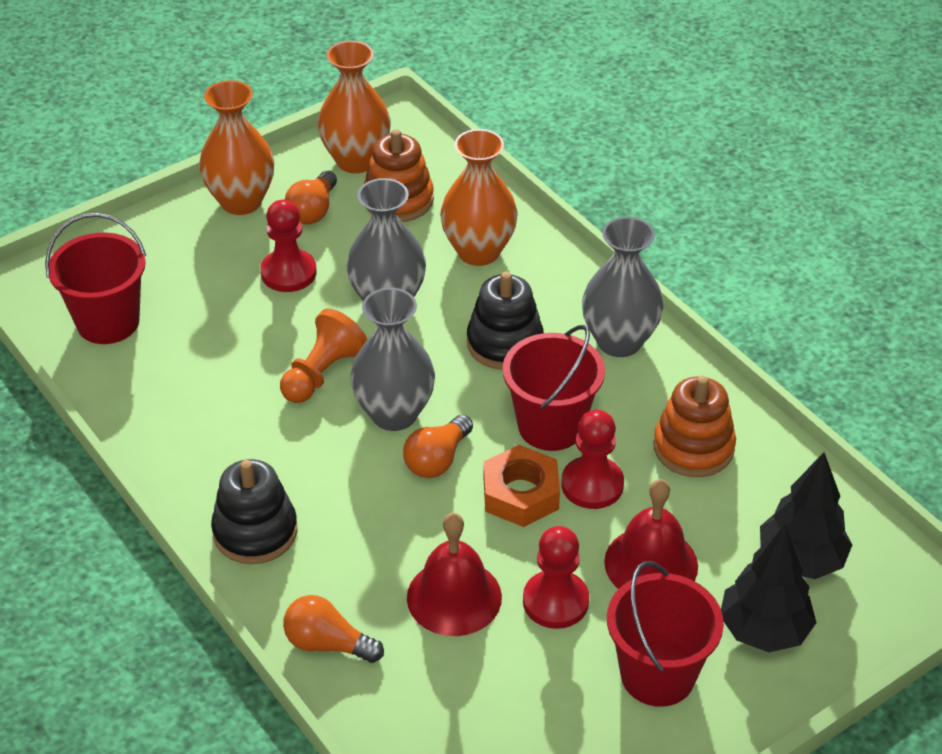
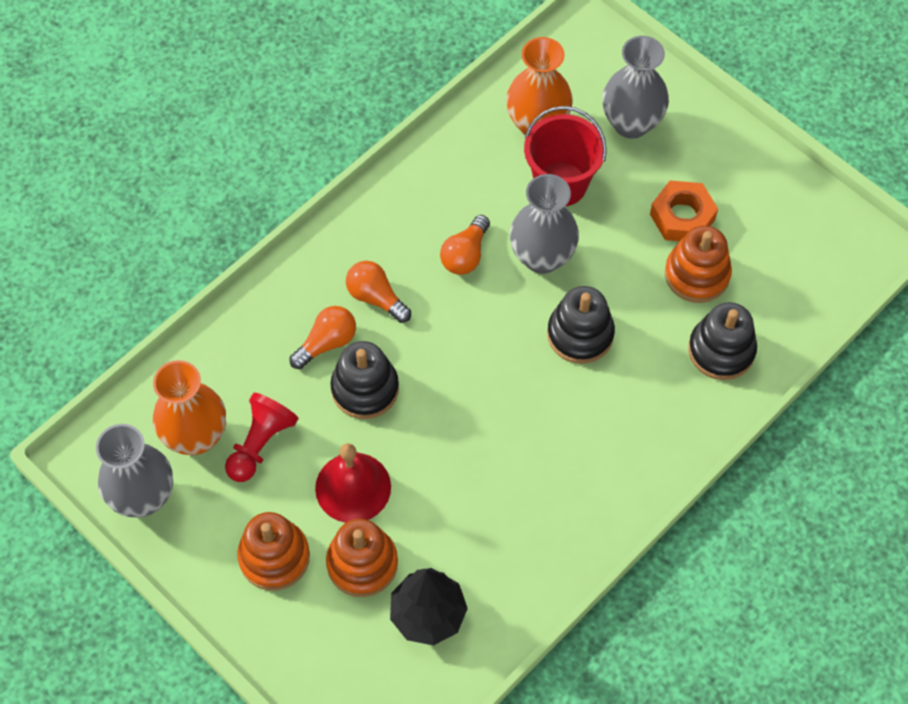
black stacking toy: 2 -> 3
black tree: 2 -> 1
orange pawn: 1 -> 0
orange stacking toy: 2 -> 3
orange vase: 3 -> 2
red bell: 2 -> 1
red bucket: 3 -> 1
red pawn: 3 -> 1

